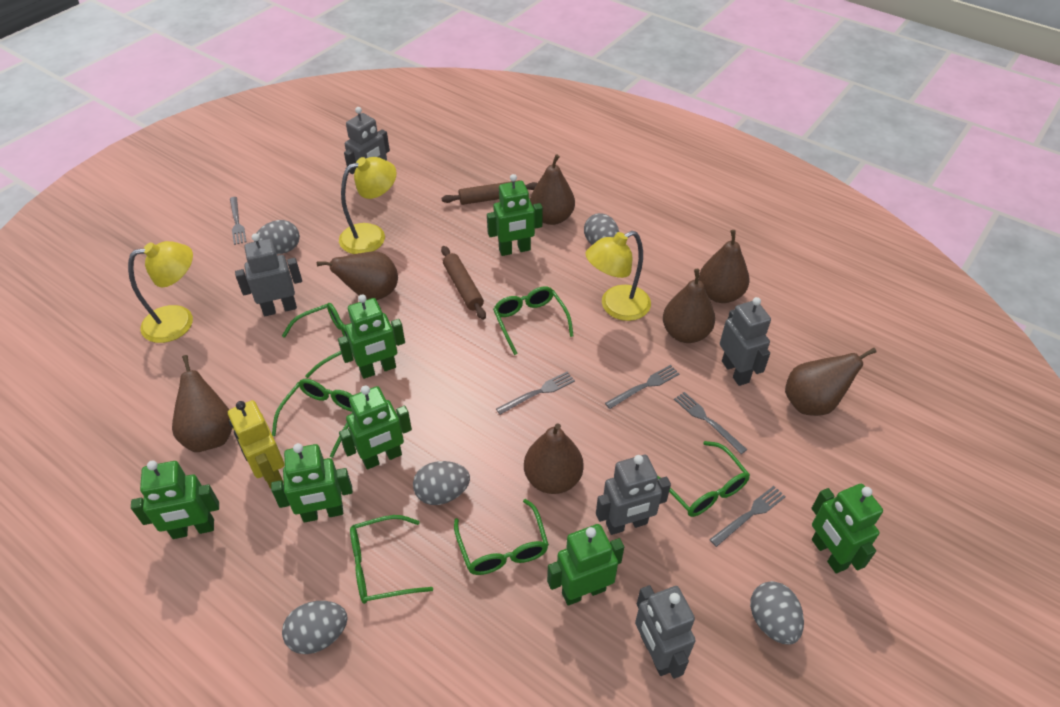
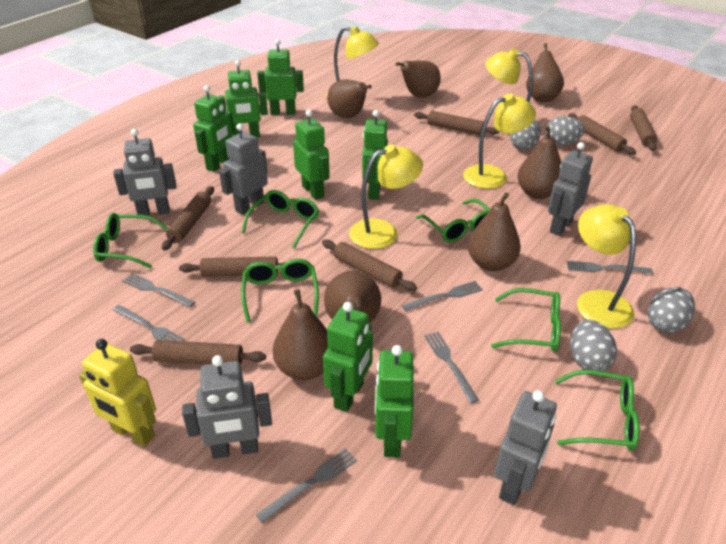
brown rolling pin: 2 -> 7
grey egg: 5 -> 4
grey fork: 5 -> 6
yellow lamp: 3 -> 5

